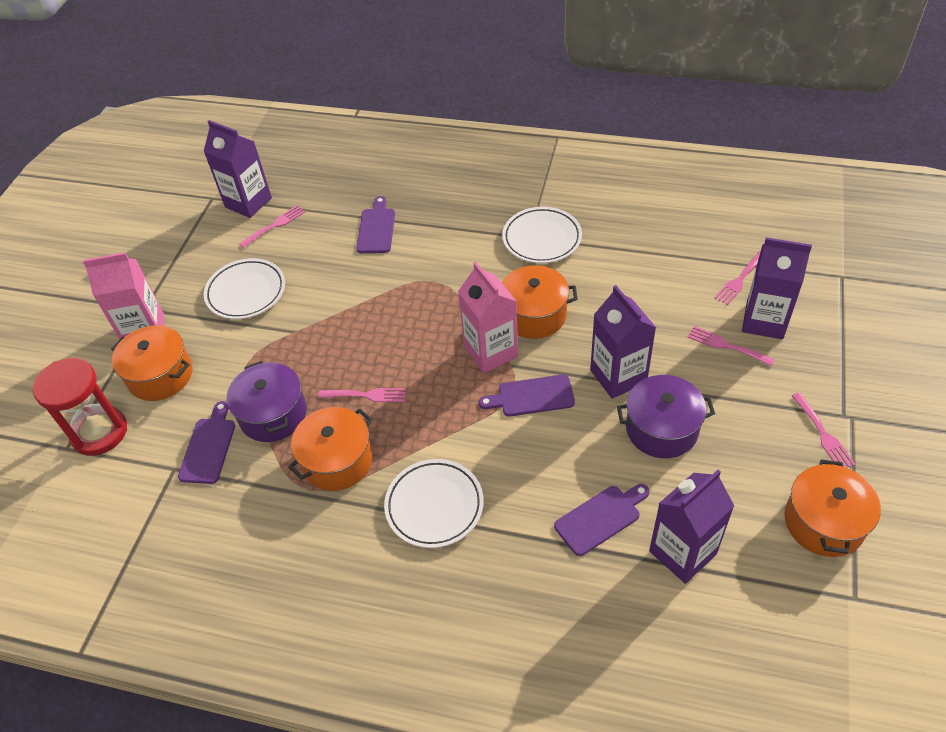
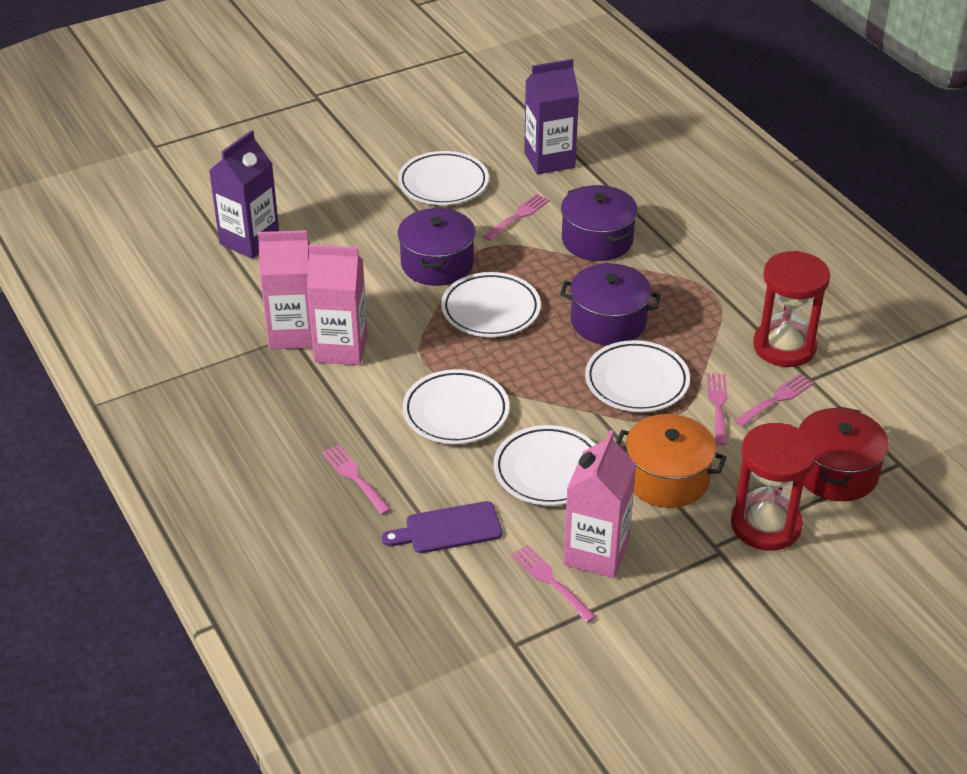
orange pot: 4 -> 1
pink carton: 2 -> 3
purple carton: 4 -> 2
purple cutting board: 4 -> 1
purple pot: 2 -> 3
red hourglass: 1 -> 2
red pot: 0 -> 1
white plate: 3 -> 5

